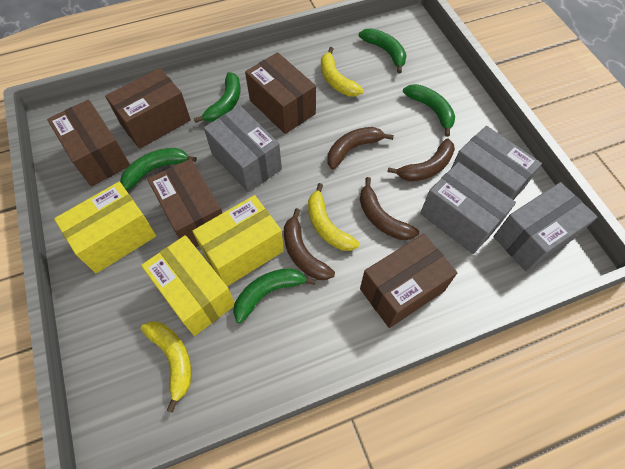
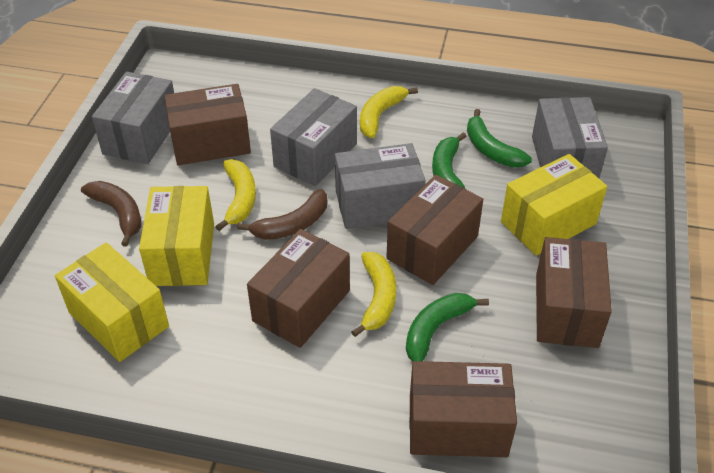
brown banana: 4 -> 2
green banana: 5 -> 3

